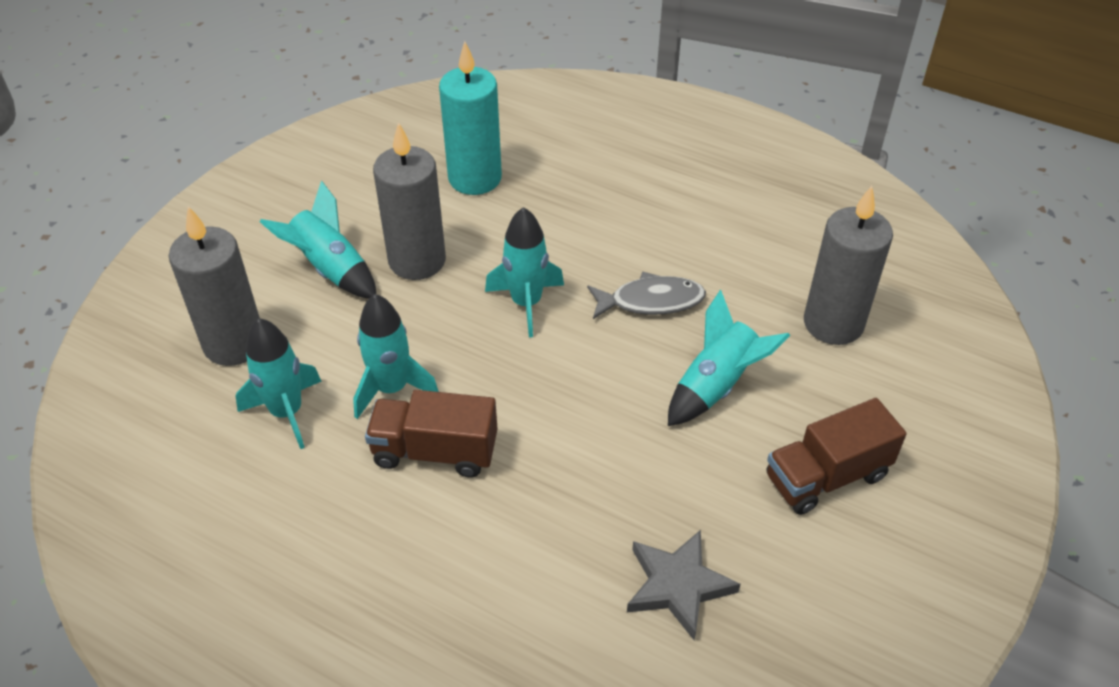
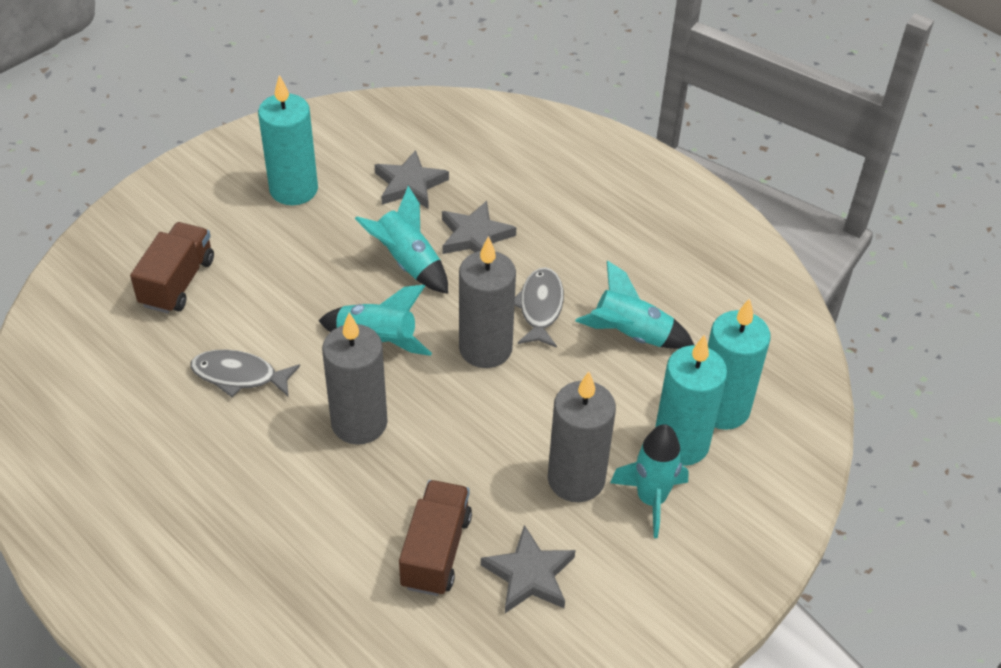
grey fish: 1 -> 2
grey star: 1 -> 3
turquoise candle: 1 -> 3
turquoise rocket: 5 -> 4

